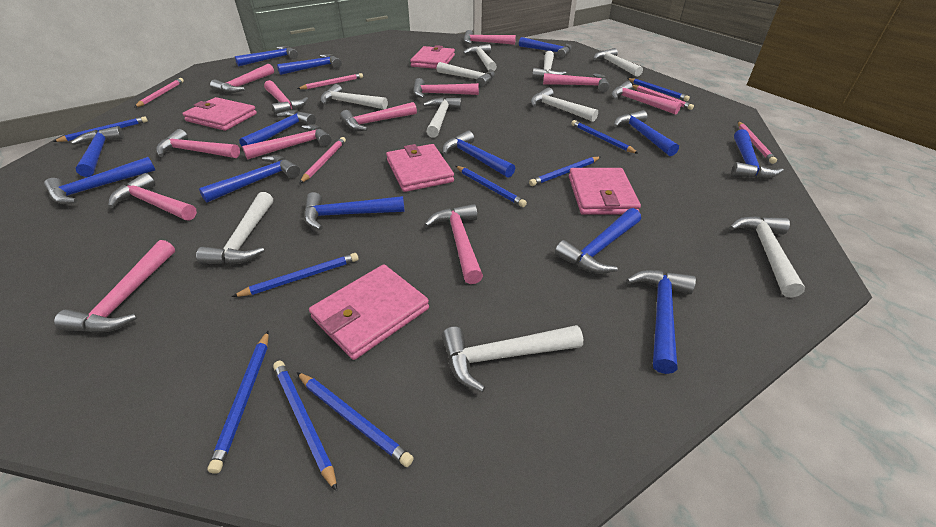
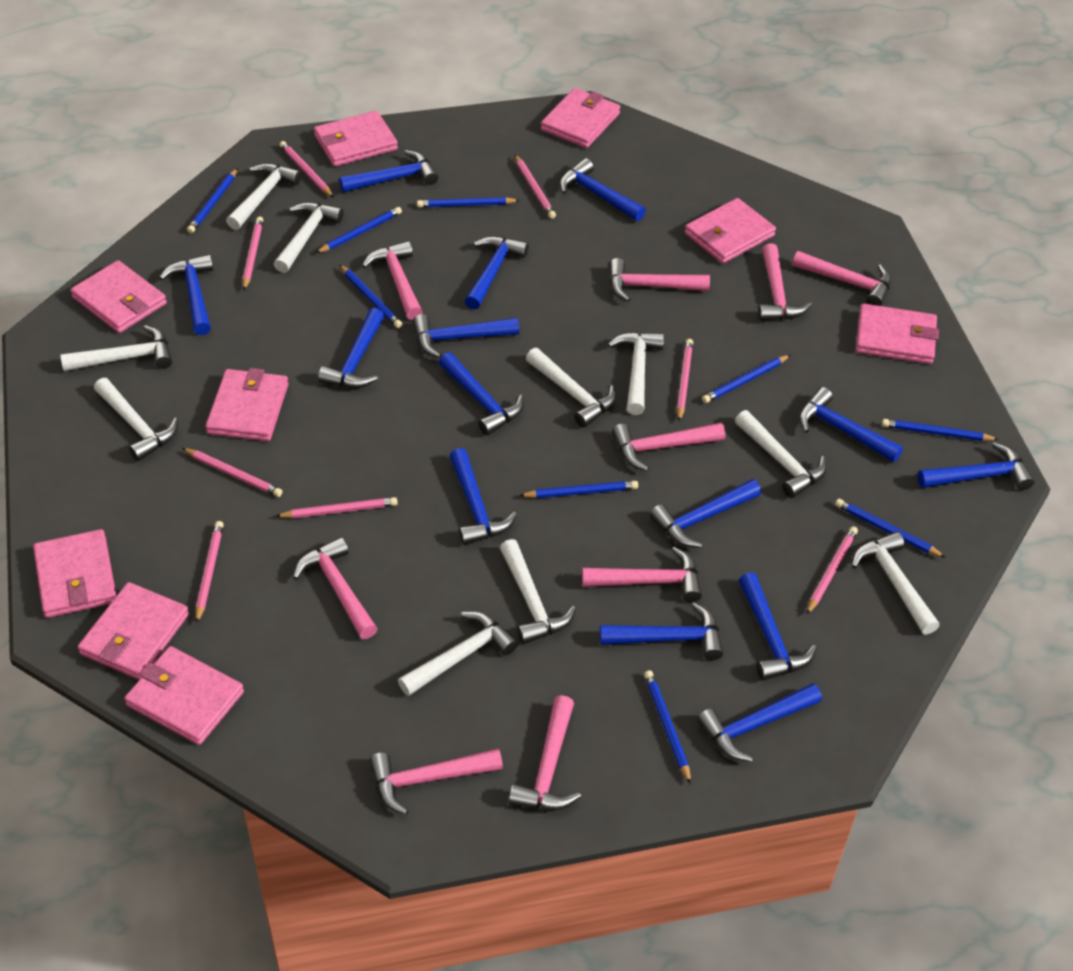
blue hammer: 13 -> 14
pink hammer: 12 -> 9
pink pencil: 5 -> 8
pink wallet: 5 -> 9

